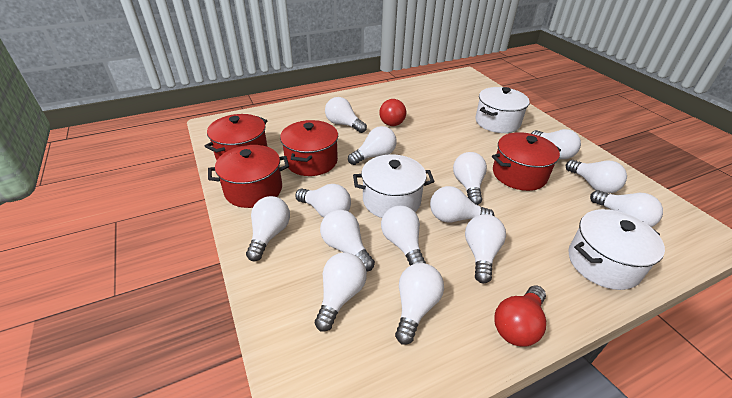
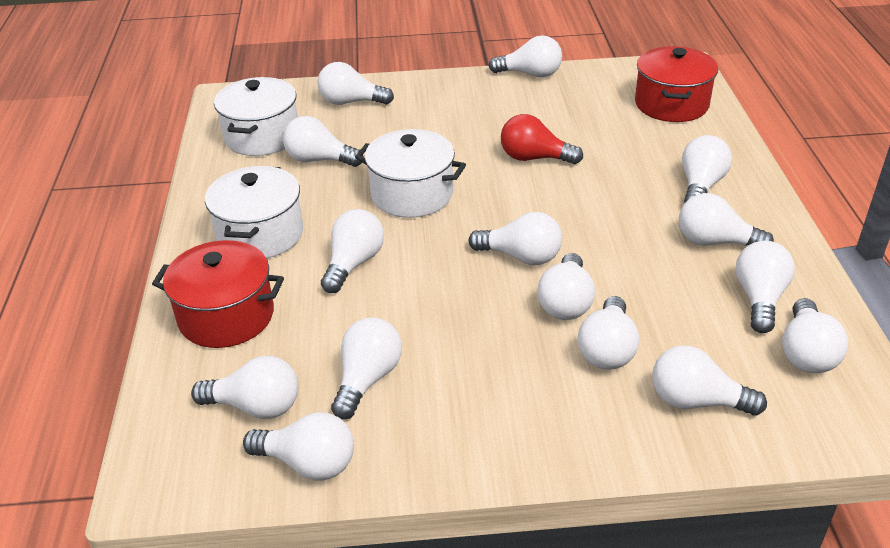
red light bulb: 2 -> 1
red pot: 4 -> 2
white light bulb: 14 -> 15

